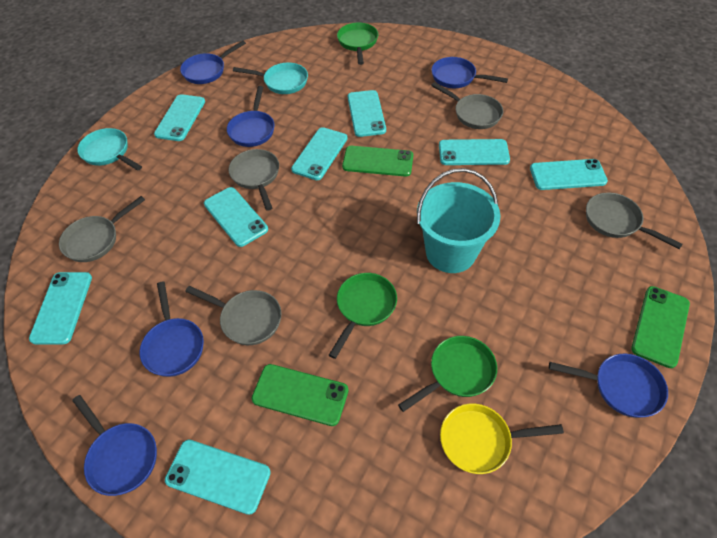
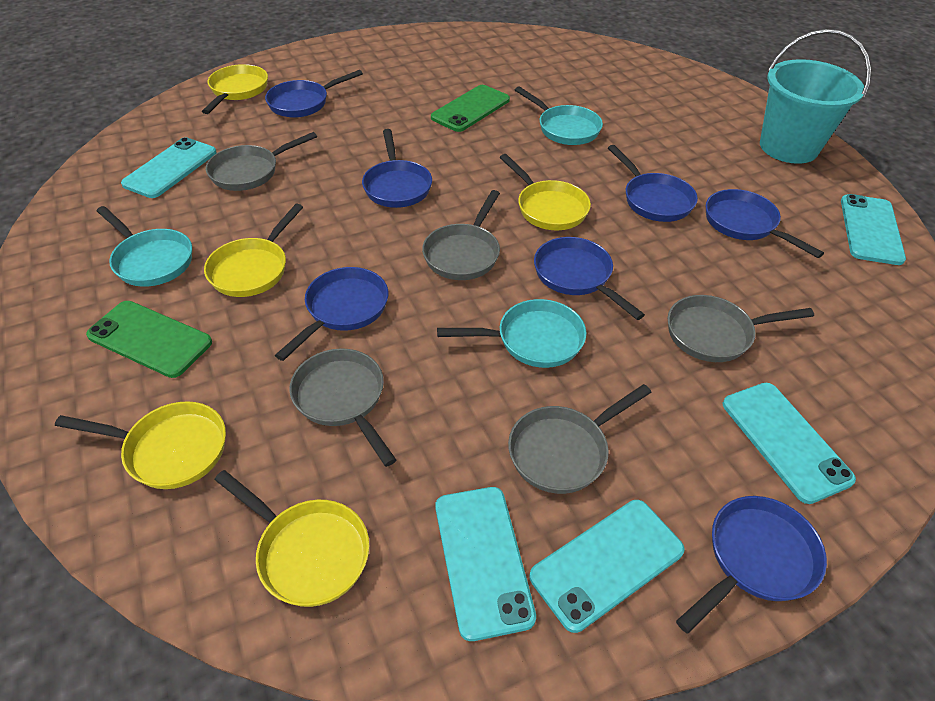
blue pan: 6 -> 7
green pan: 3 -> 0
green phone: 3 -> 2
turquoise pan: 2 -> 3
turquoise phone: 8 -> 5
yellow pan: 1 -> 5

